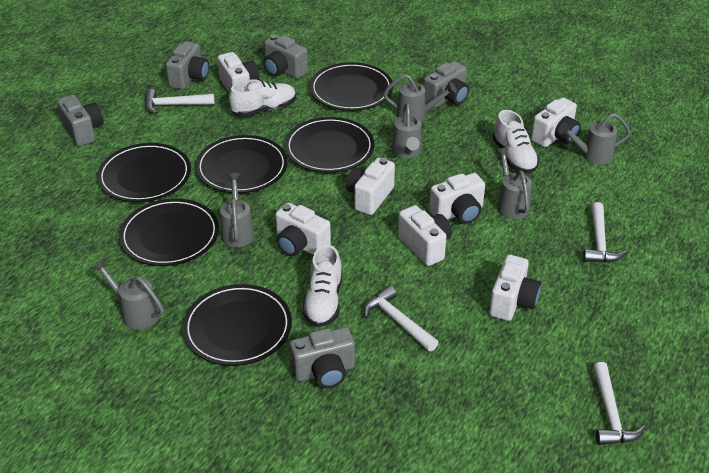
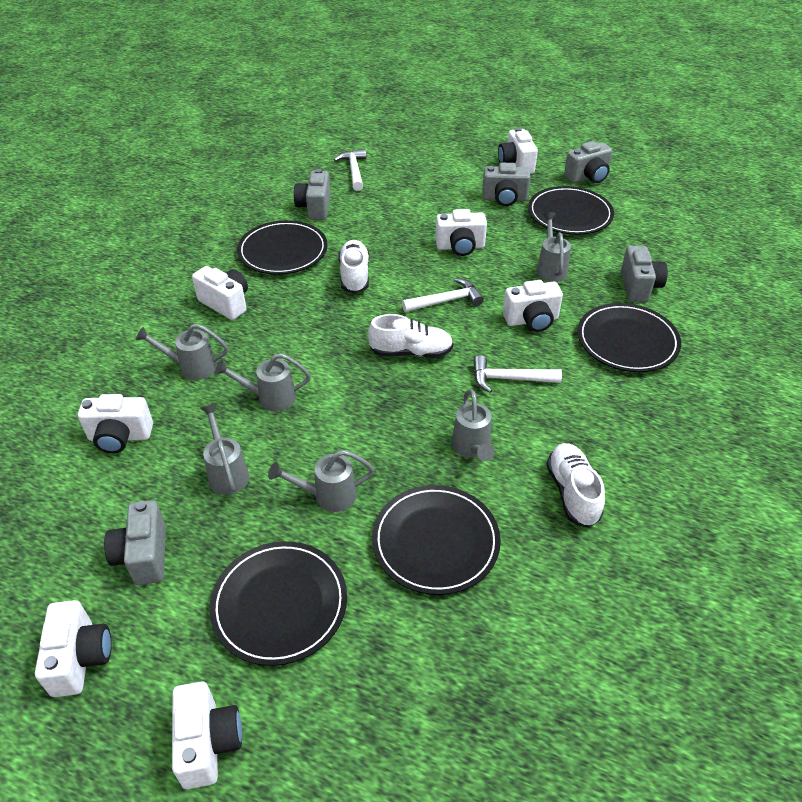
black plate: 6 -> 5
white hammer: 4 -> 3

